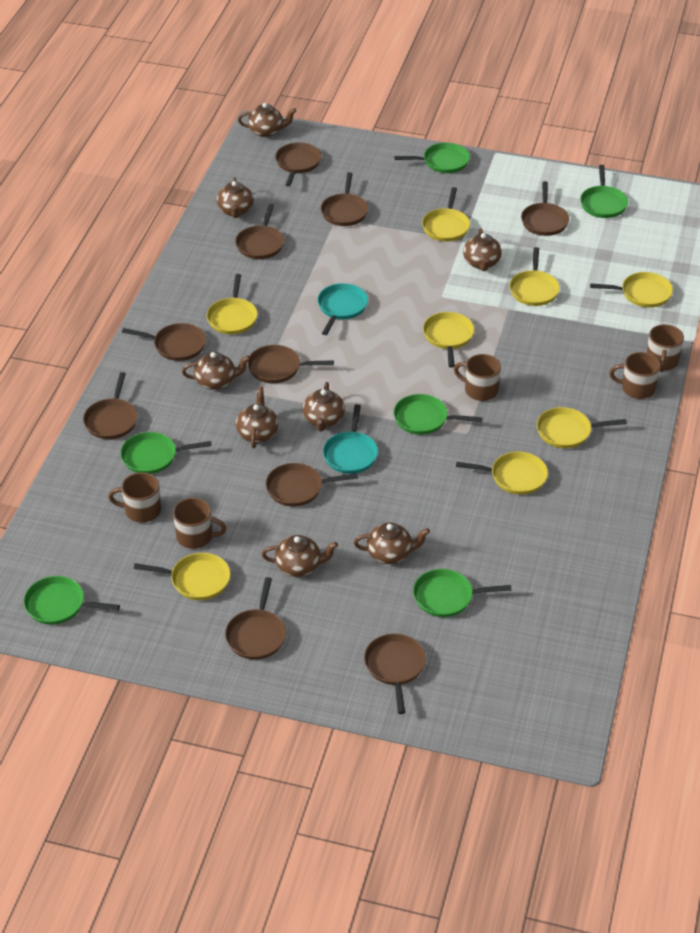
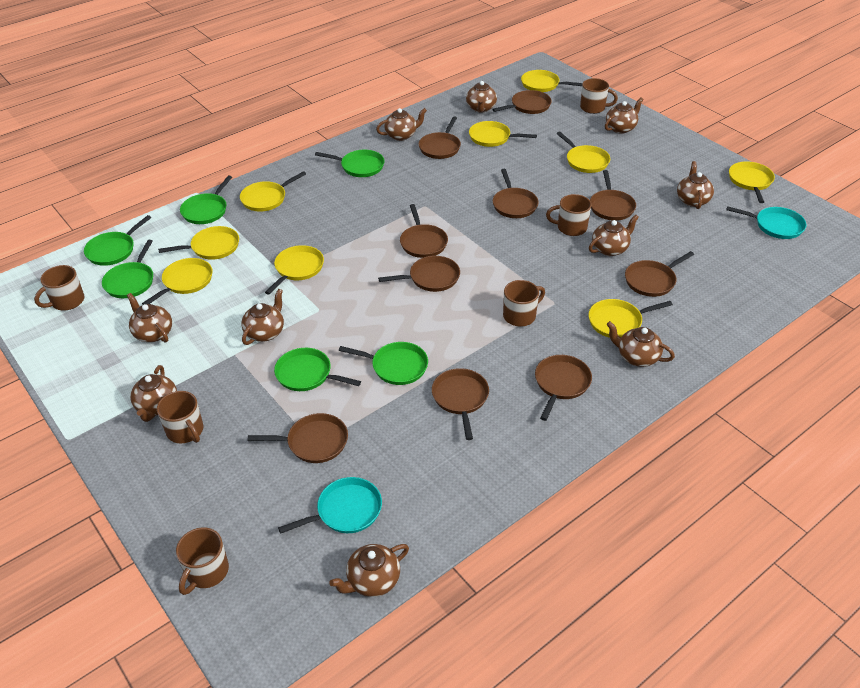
brown mug: 5 -> 6
brown teapot: 8 -> 10
yellow pan: 8 -> 9

